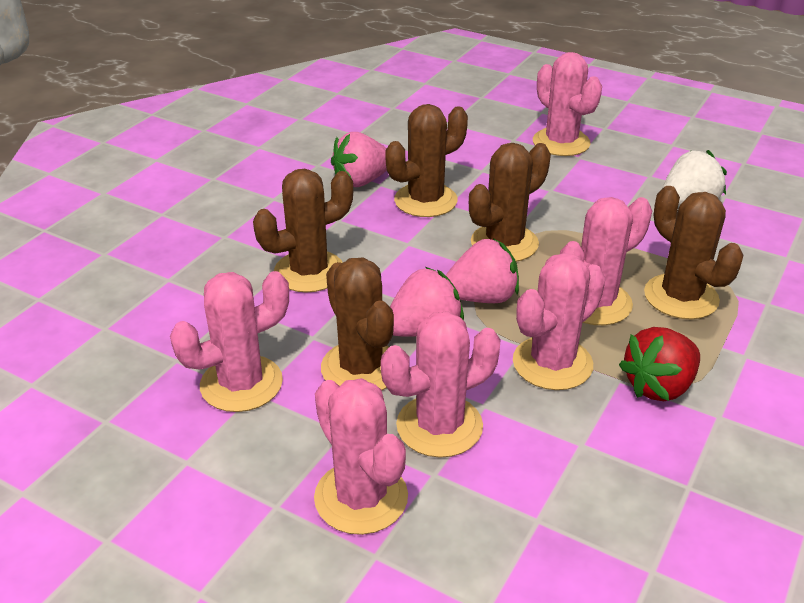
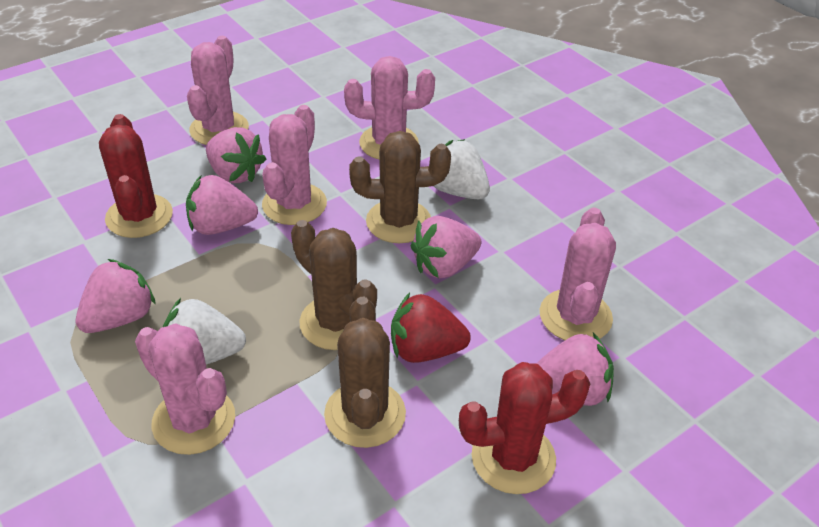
brown cactus: 5 -> 3
pink cactus: 6 -> 5
pink strawberry: 3 -> 5
red cactus: 0 -> 2
white strawberry: 1 -> 2

